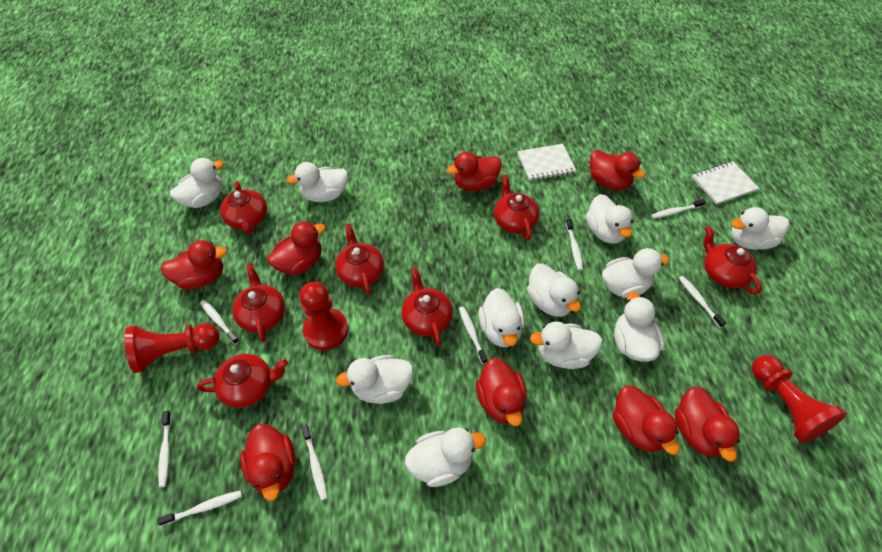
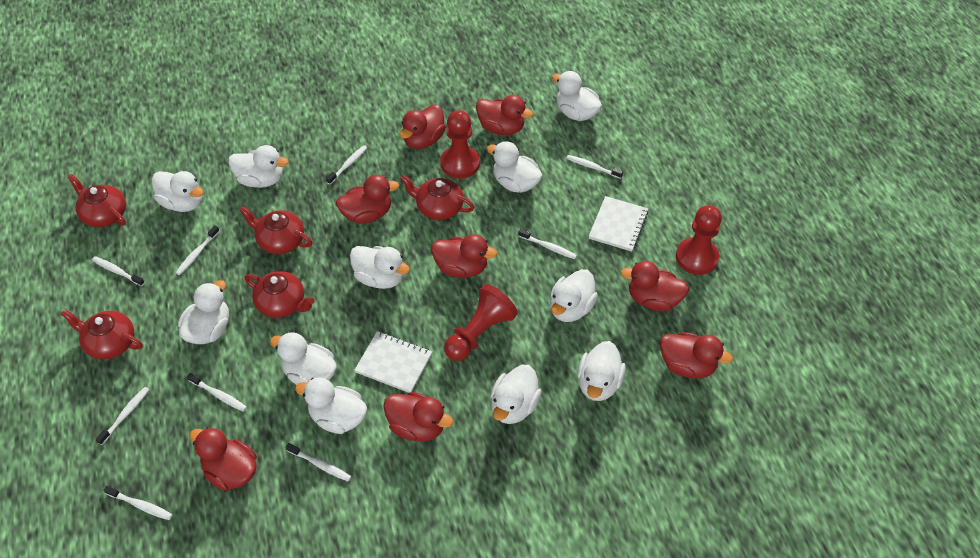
red teapot: 7 -> 5
white toothbrush: 8 -> 9

